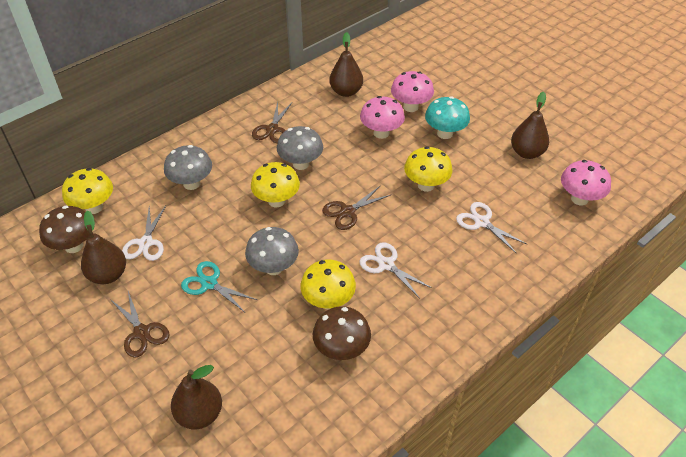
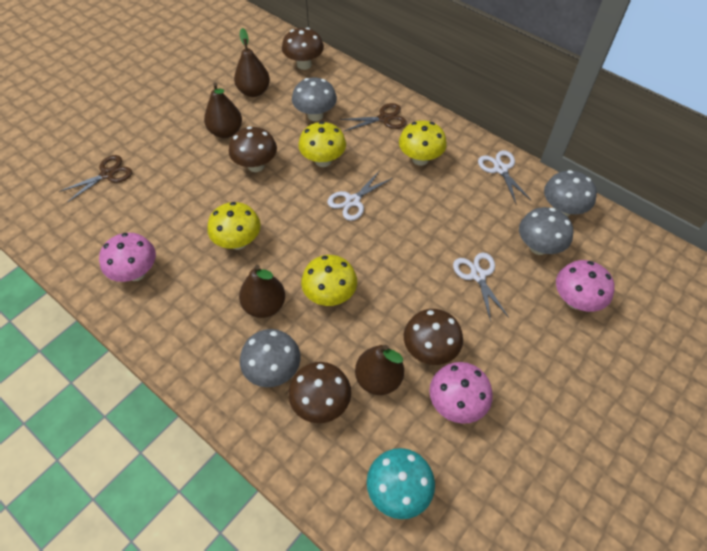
brown mushroom: 2 -> 4
brown scissors: 3 -> 2
grey mushroom: 3 -> 4
turquoise scissors: 1 -> 0

